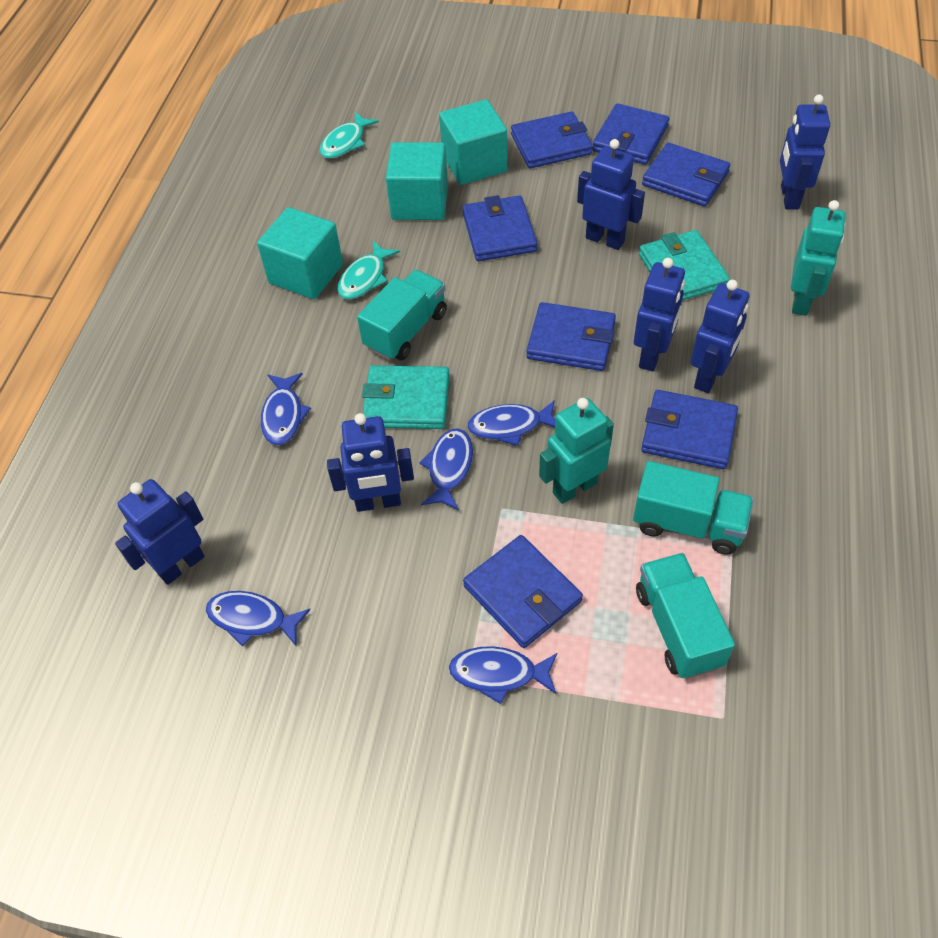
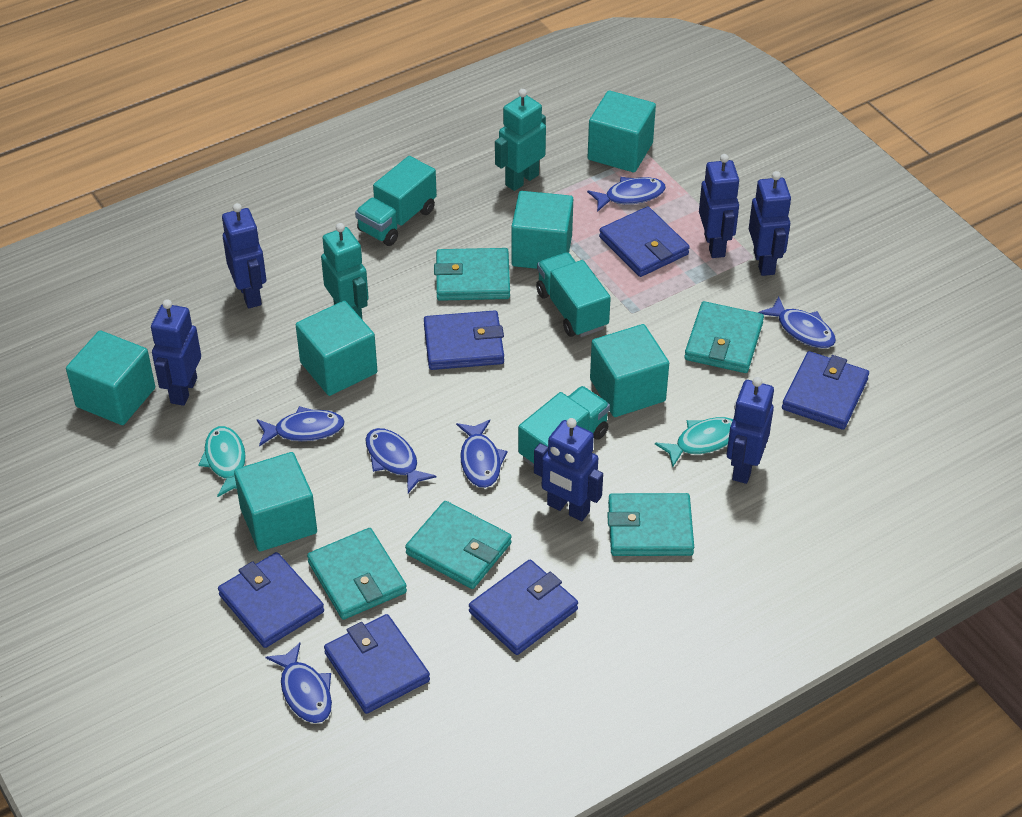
blue fish: 5 -> 6
blue wallet: 7 -> 6
turquoise cube: 3 -> 6
turquoise wallet: 2 -> 5

